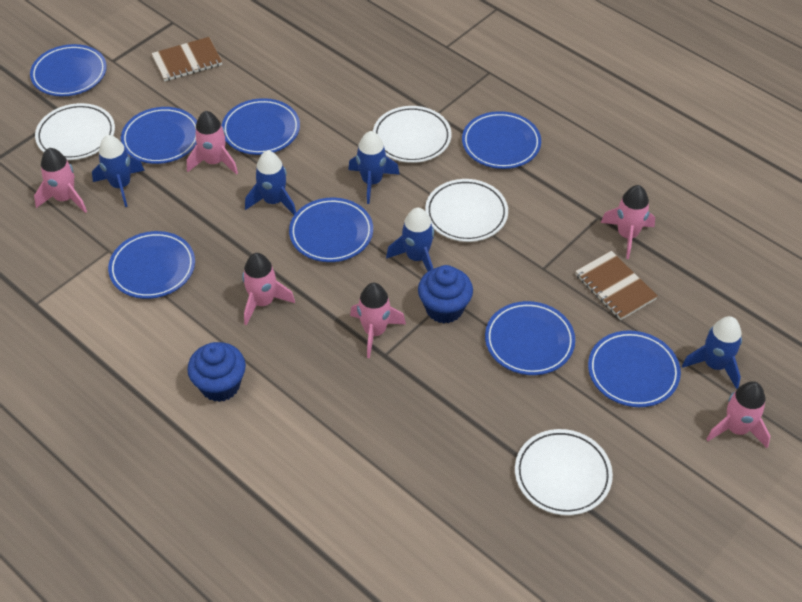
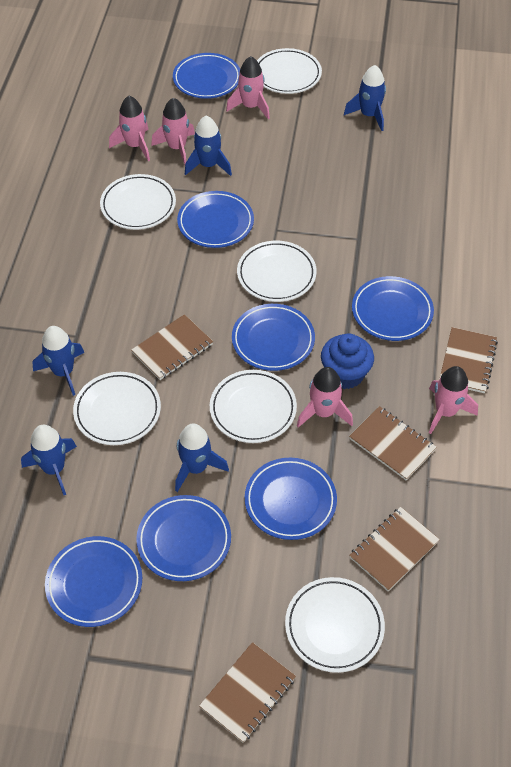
blue cupcake: 2 -> 1
blue plate: 8 -> 7
brown notebook: 2 -> 5
pink rocket: 6 -> 5
white plate: 4 -> 6

